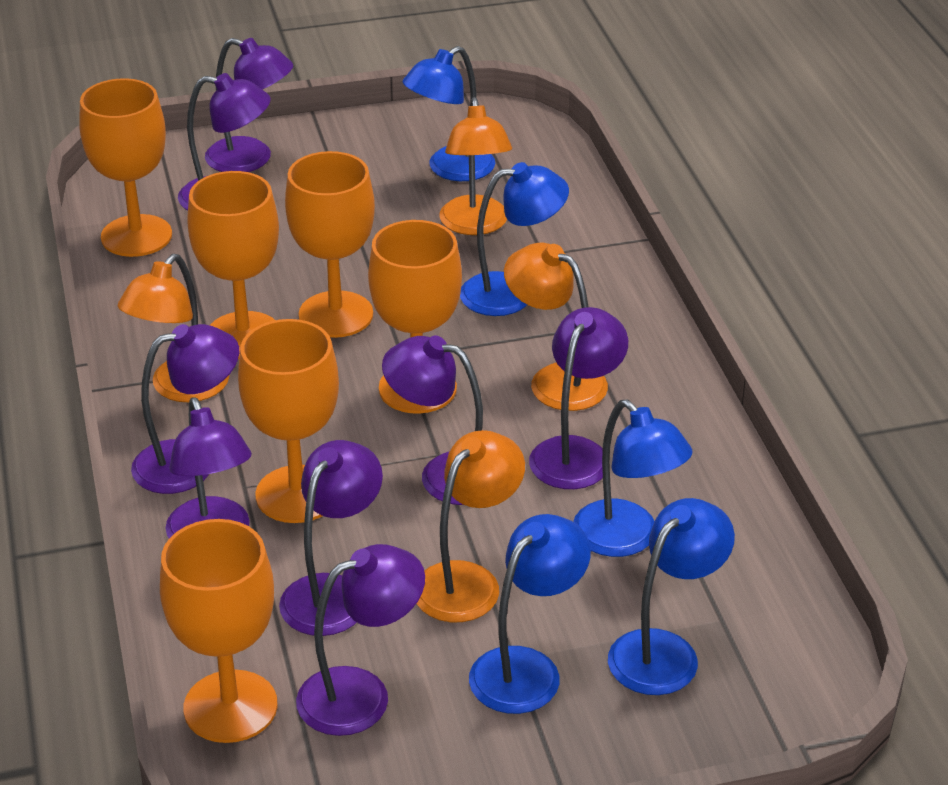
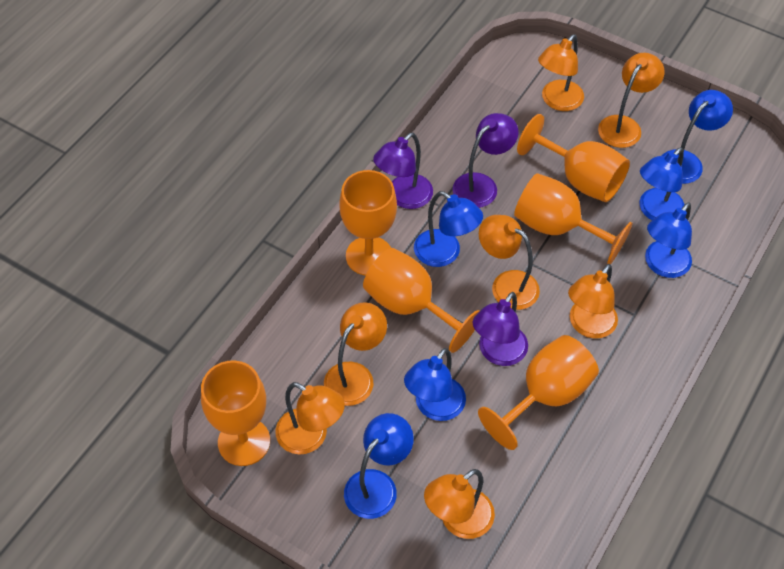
blue lamp: 5 -> 6
orange lamp: 4 -> 7
purple lamp: 8 -> 3

